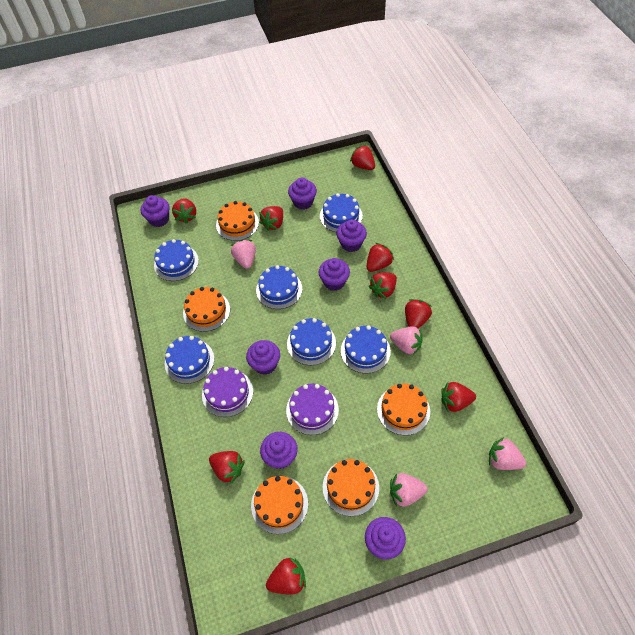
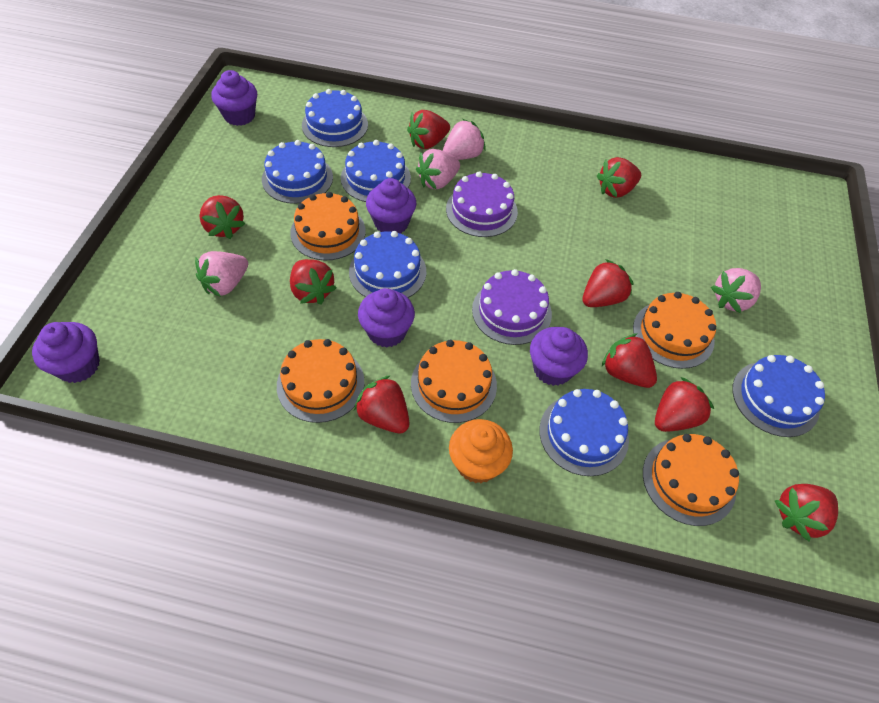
orange cupcake: 0 -> 1
purple cupcake: 7 -> 5

